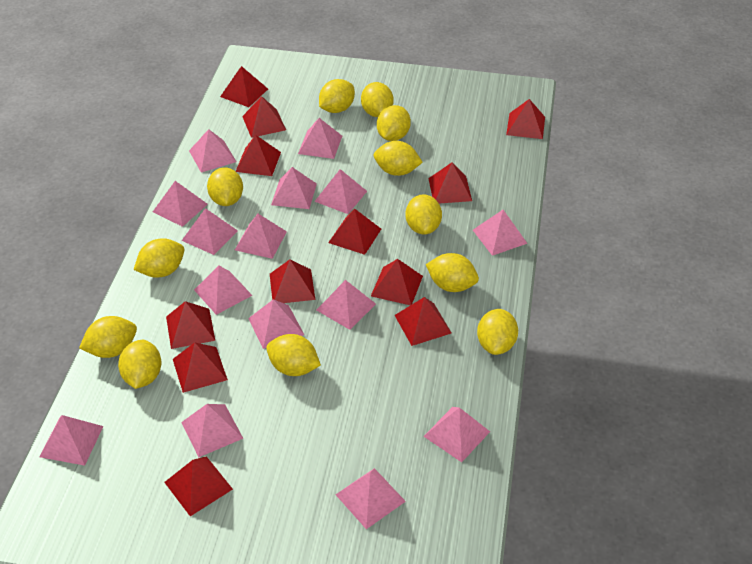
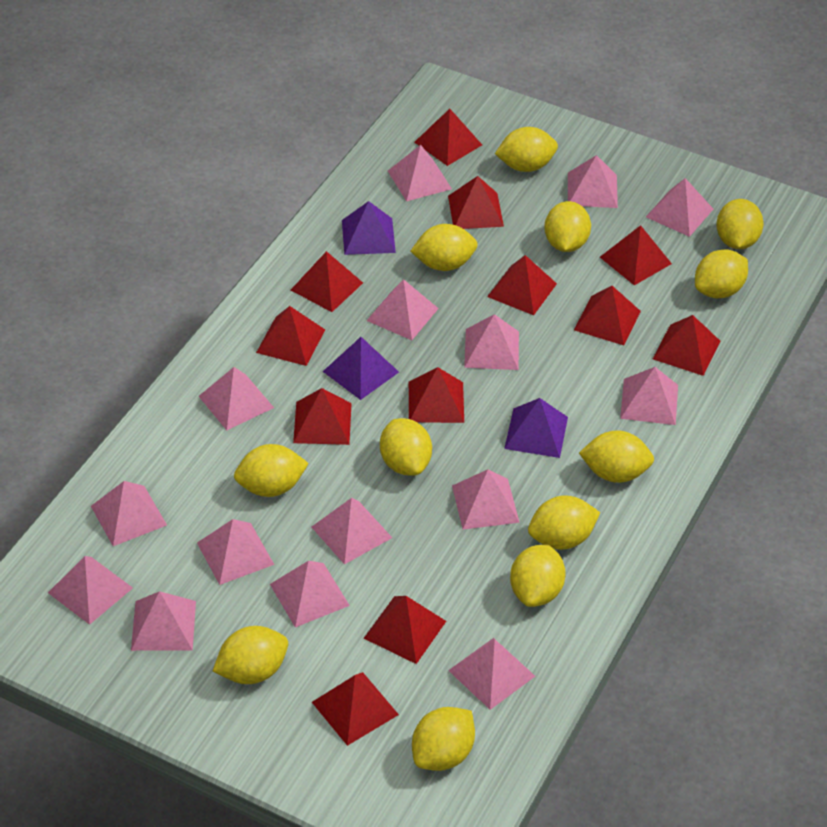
purple pyramid: 0 -> 3

